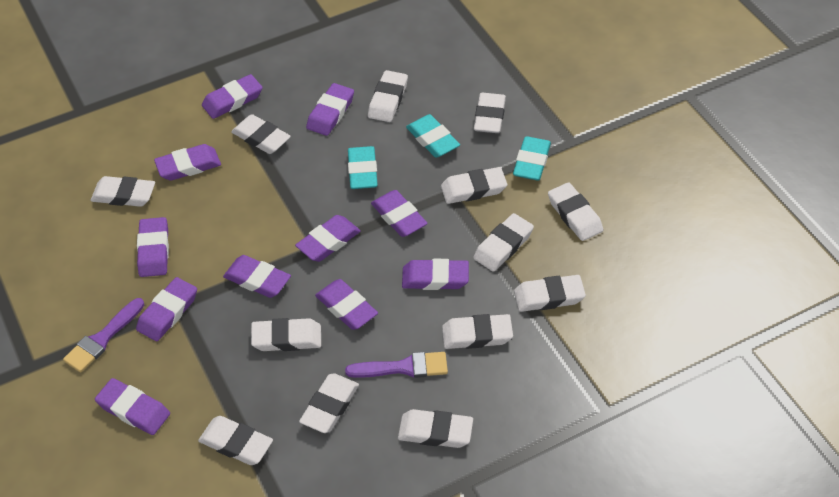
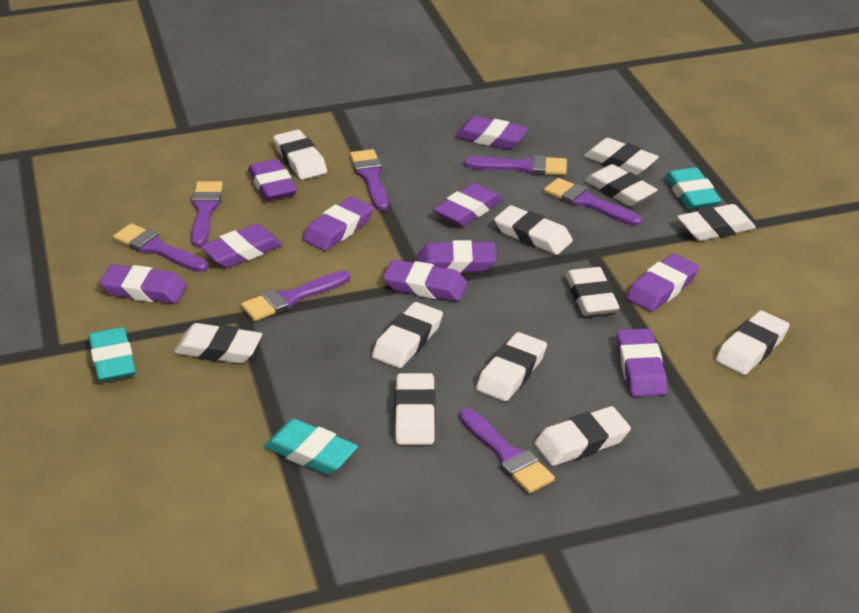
purple brush: 2 -> 7
purple eraser: 11 -> 10
white eraser: 13 -> 12

